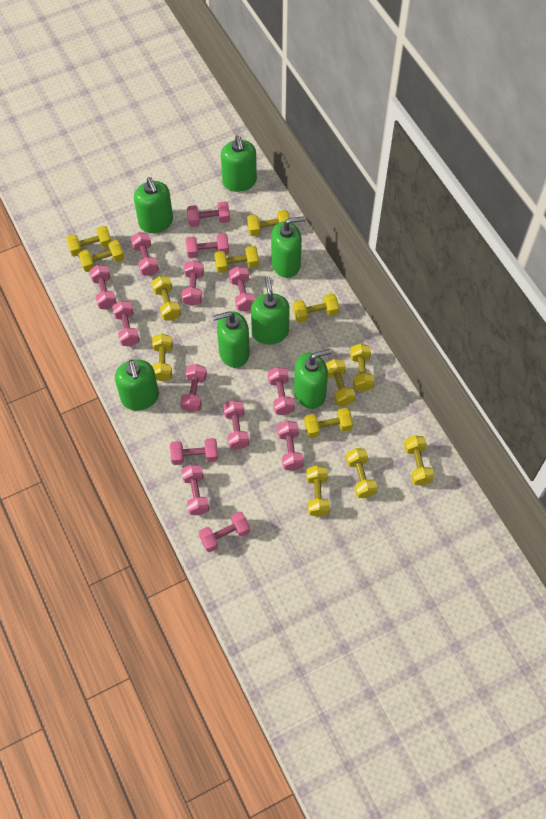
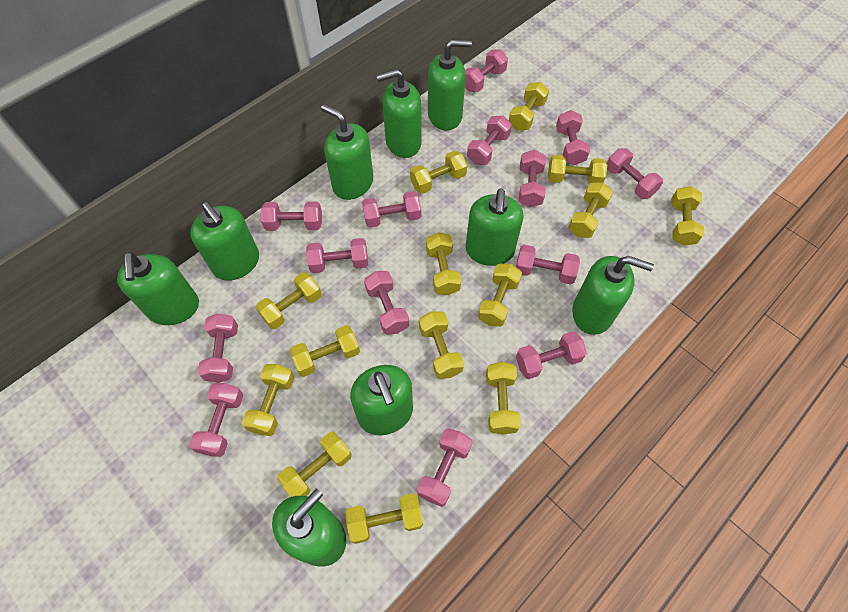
green soap dispenser: 7 -> 9
yellow dumbbell: 13 -> 14

